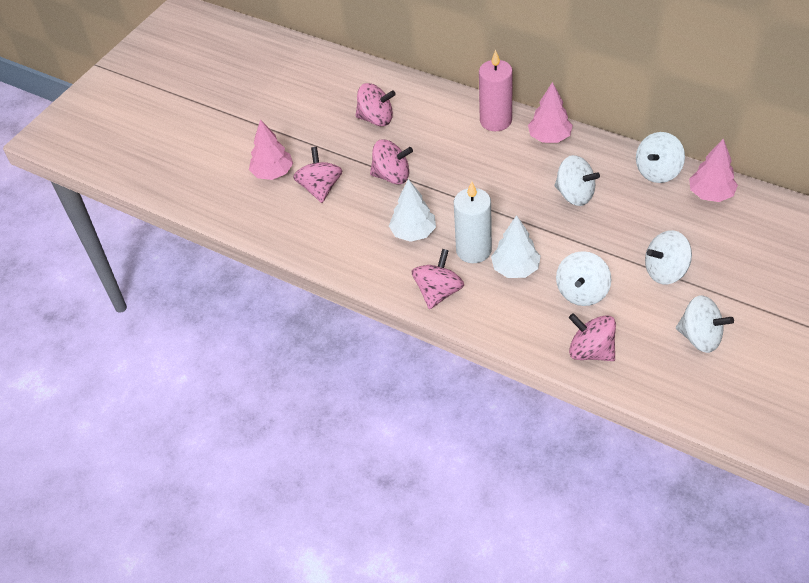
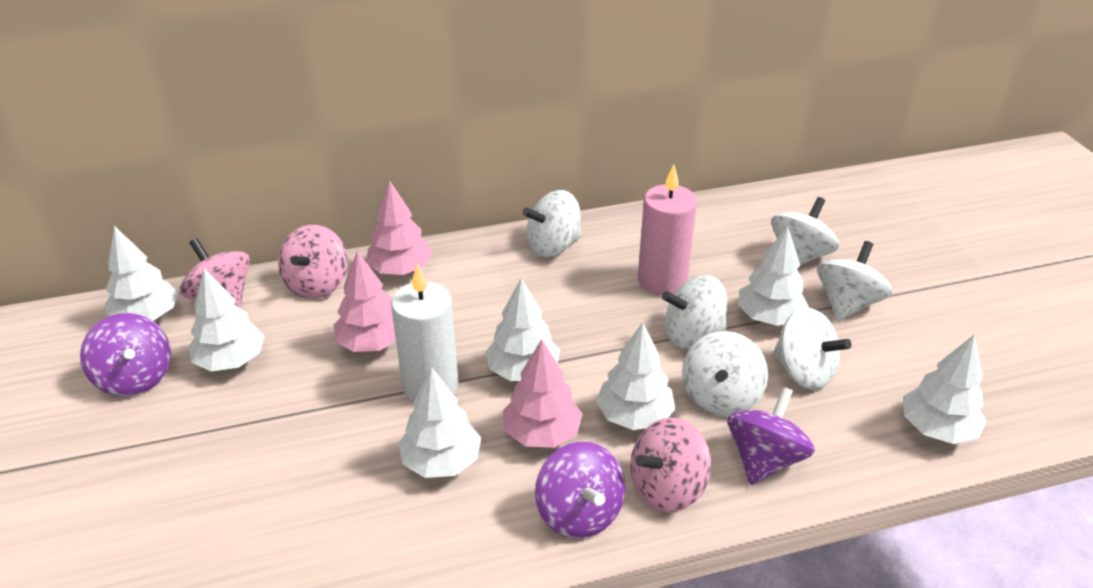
pink spinning top: 5 -> 3
purple spinning top: 0 -> 3
white spinning top: 5 -> 6
white tree: 2 -> 7

